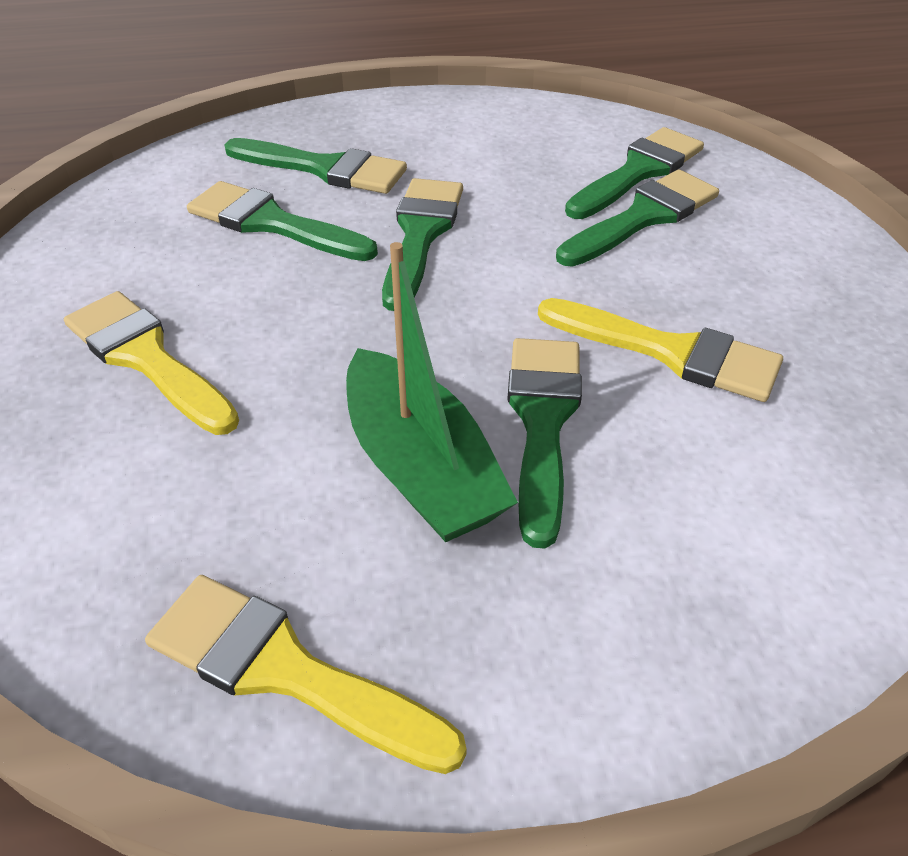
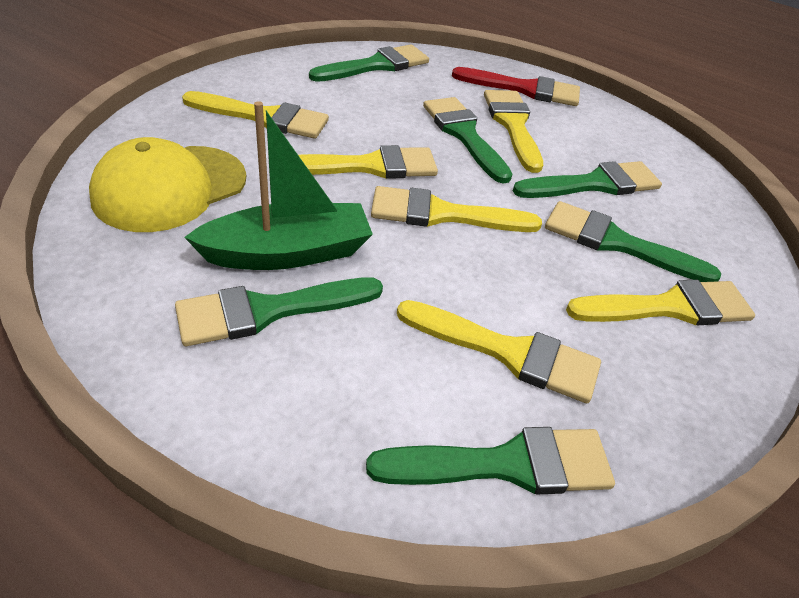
red brush: 0 -> 1
yellow brush: 3 -> 6
yellow cap: 0 -> 1

